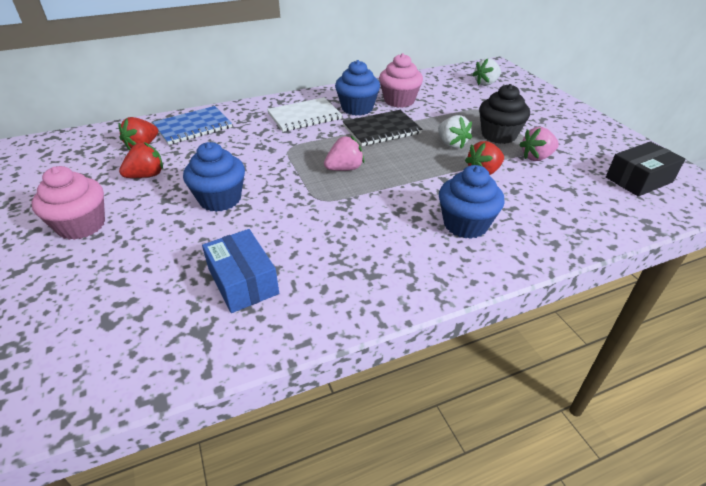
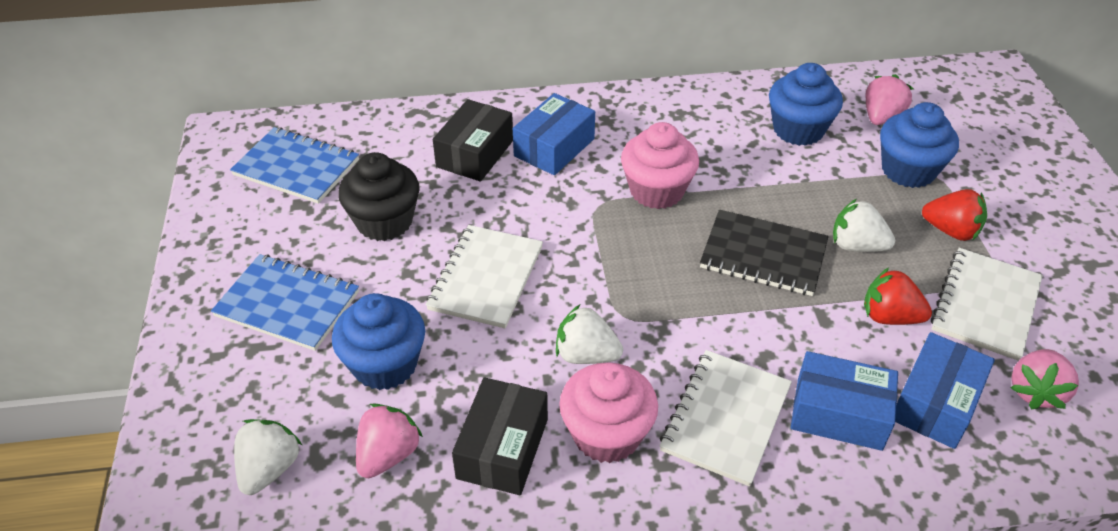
black box: 1 -> 2
blue box: 1 -> 3
blue notebook: 1 -> 2
pink strawberry: 2 -> 3
red strawberry: 3 -> 2
white notebook: 1 -> 3
white strawberry: 2 -> 3

